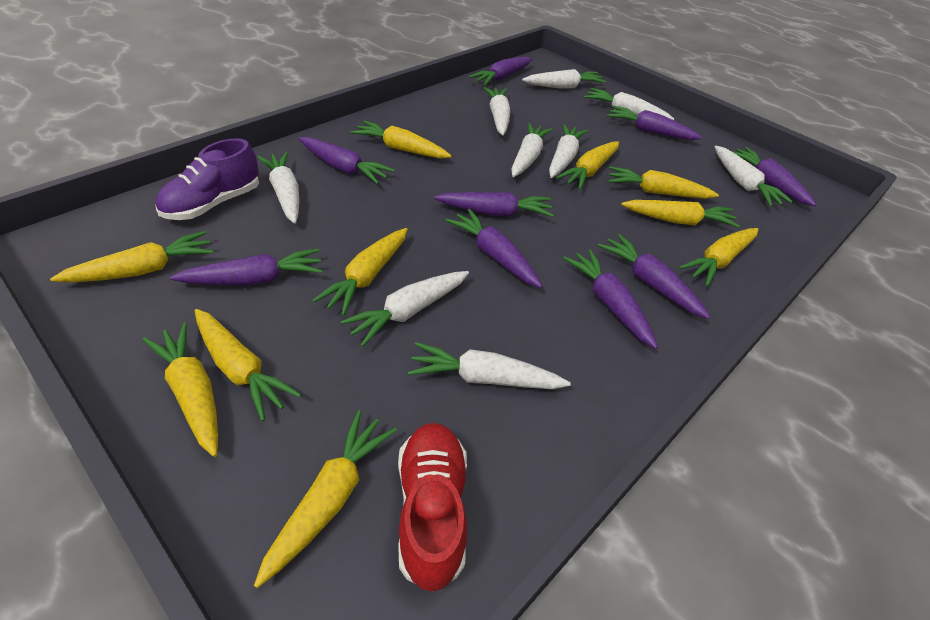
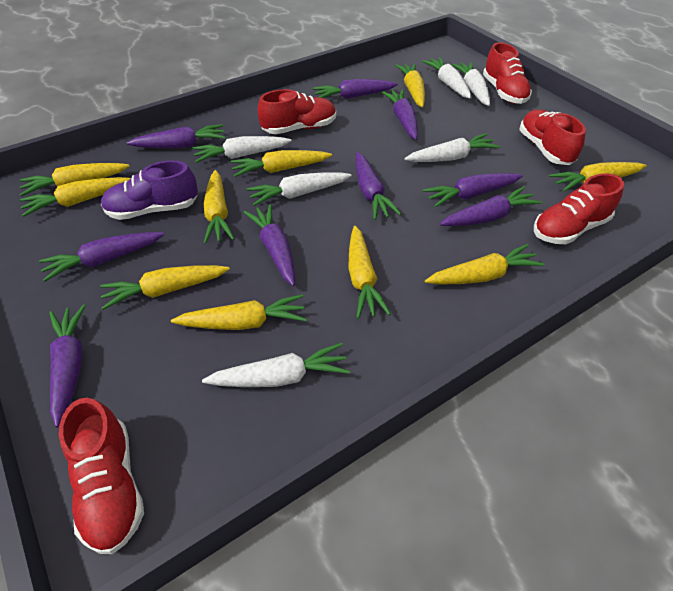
red shoe: 1 -> 5
white carrot: 9 -> 6

